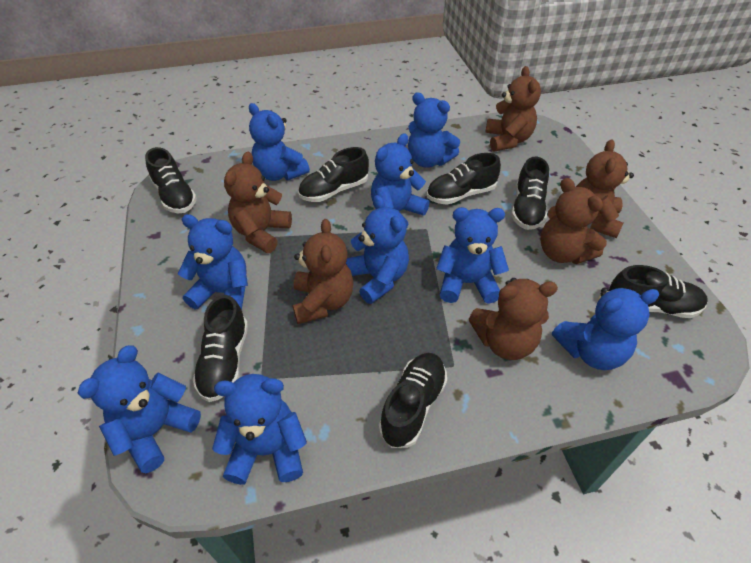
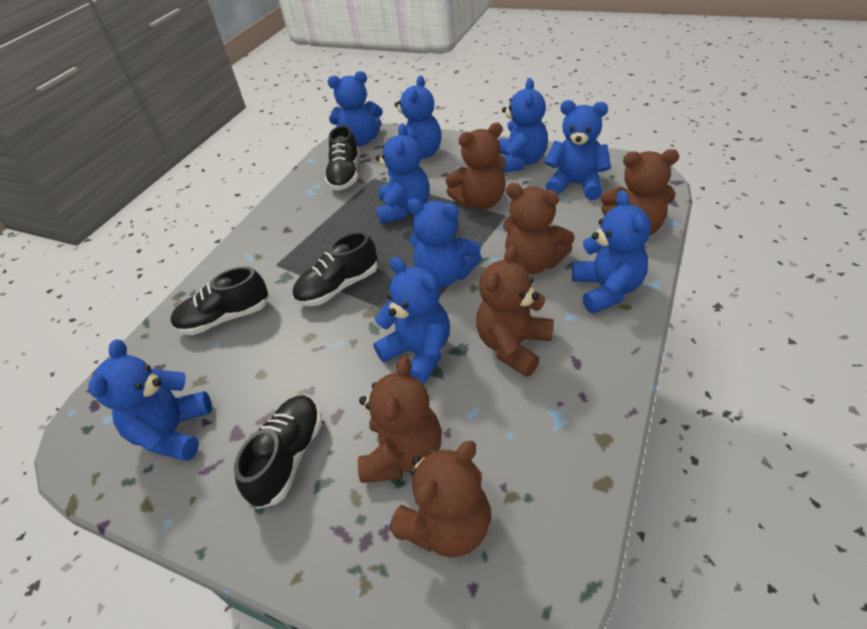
black shoe: 7 -> 4

